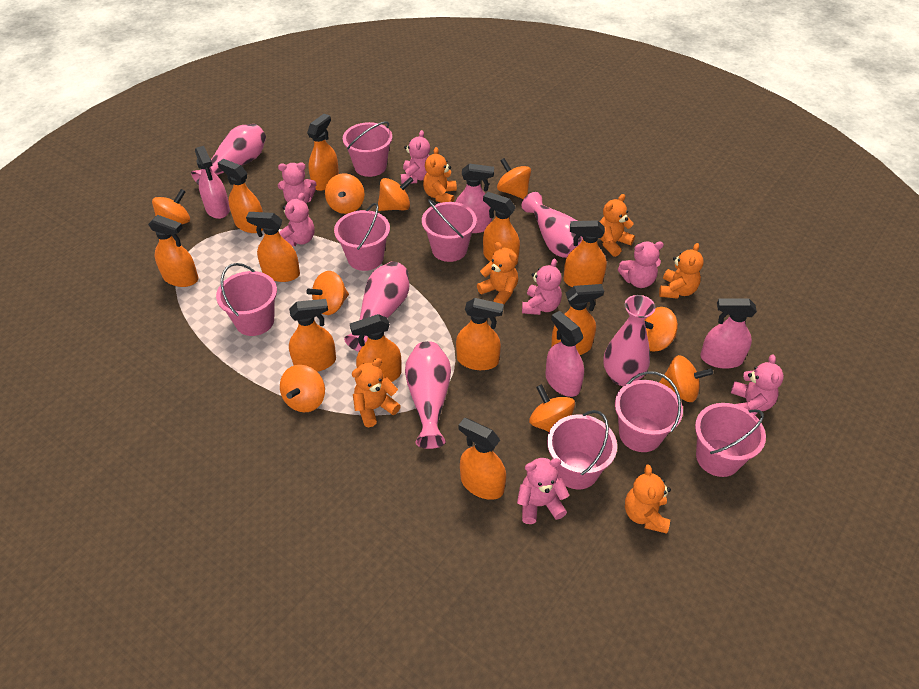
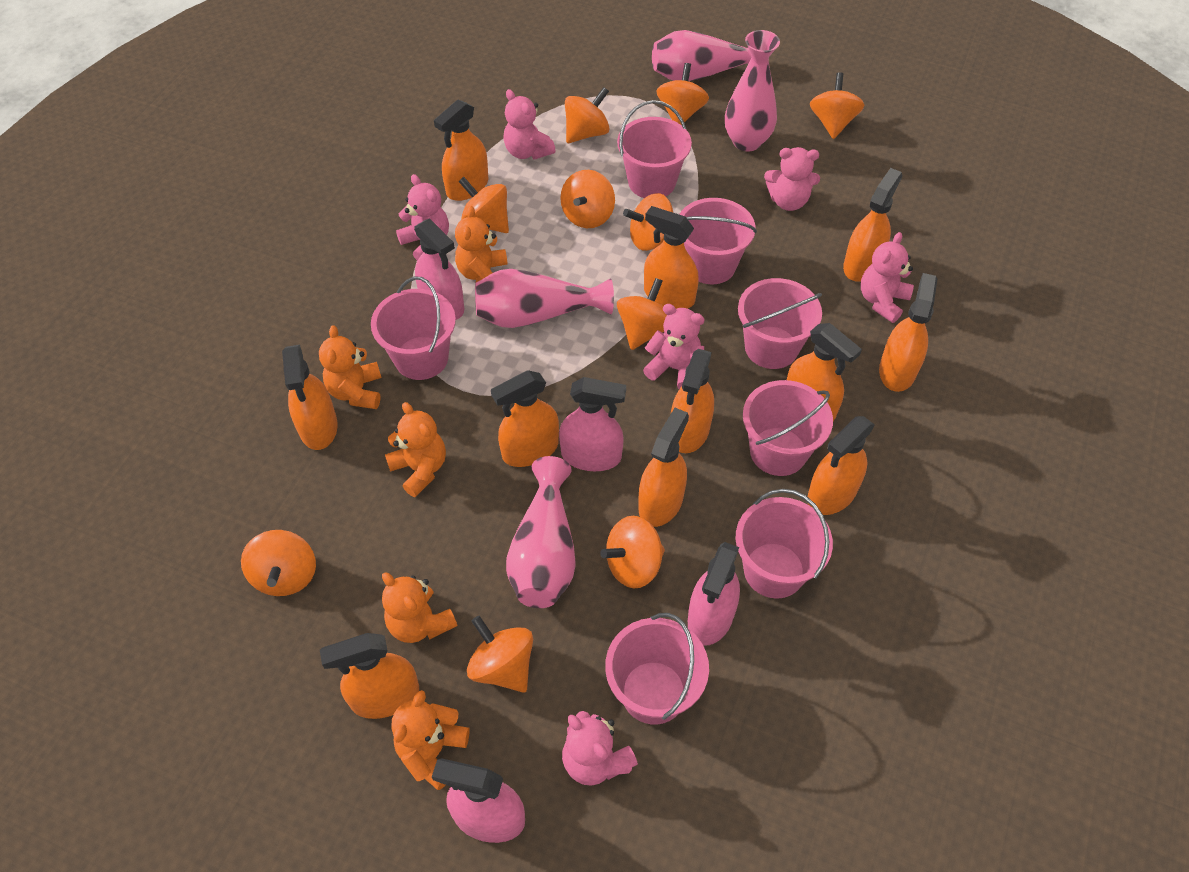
orange spinning top: 9 -> 10
orange teddy bear: 6 -> 5
pink teddy bear: 7 -> 6
pink vase: 5 -> 4

